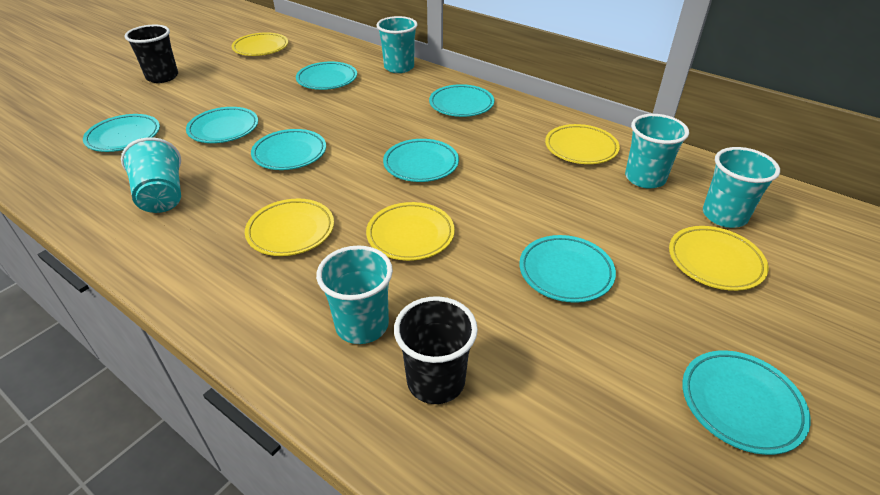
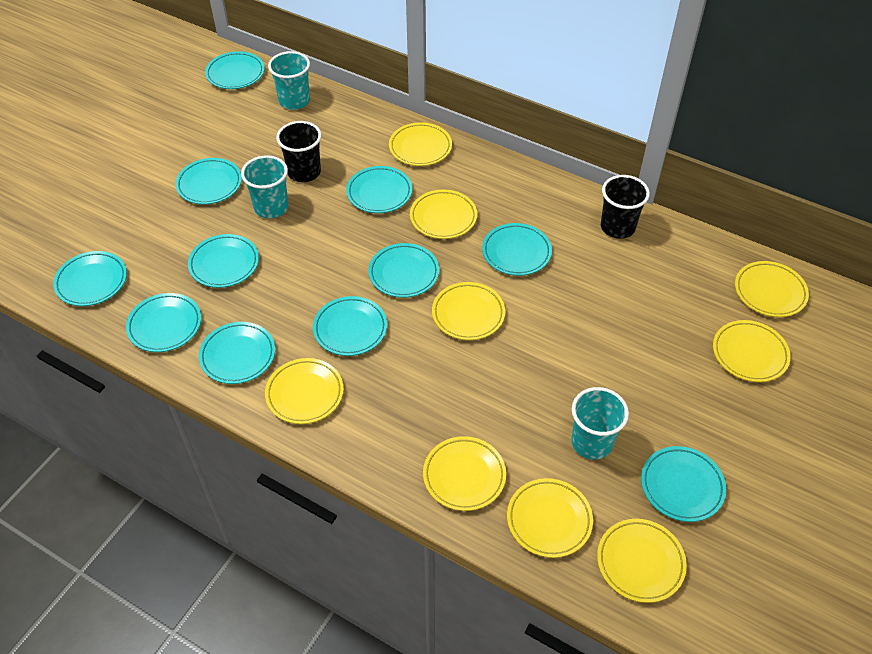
turquoise cup: 5 -> 3
turquoise plate: 8 -> 11
yellow plate: 5 -> 9

